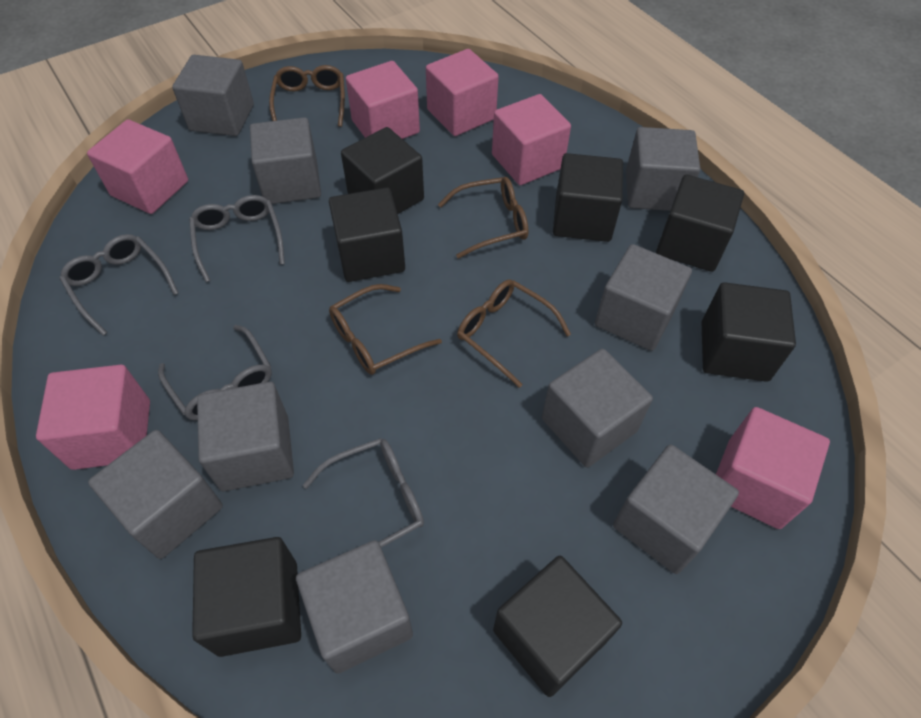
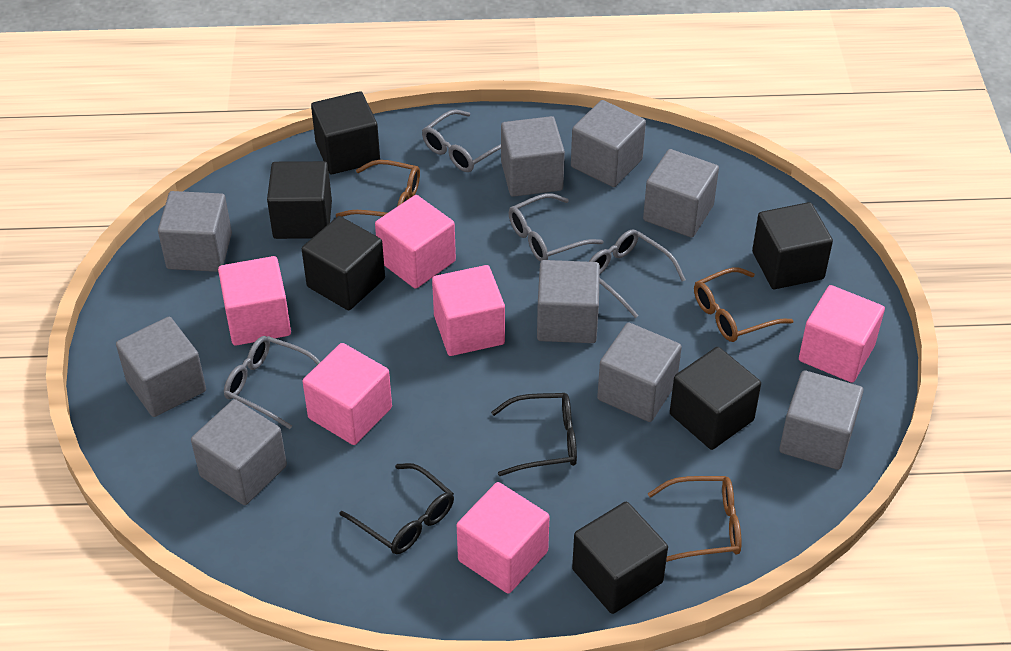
black cube: 7 -> 6
black glasses: 0 -> 2
brown glasses: 4 -> 3

